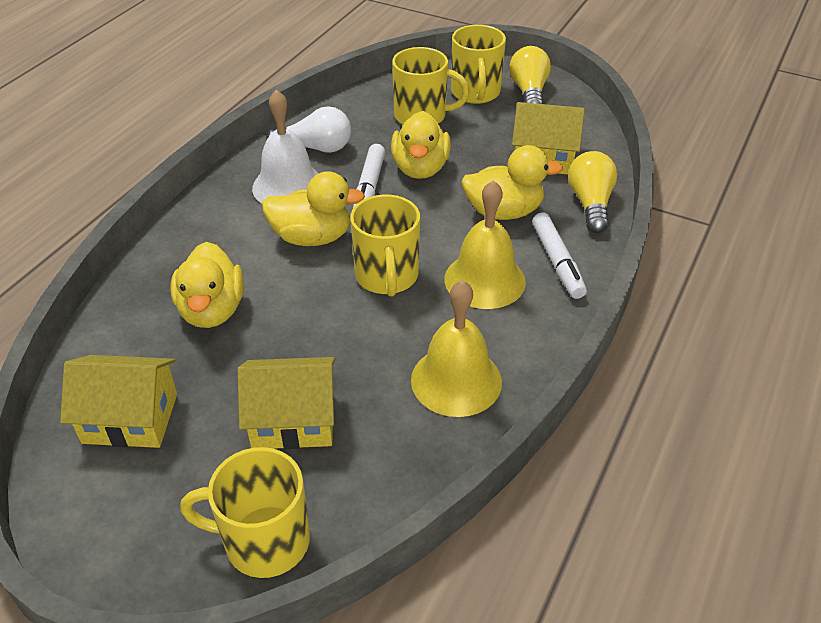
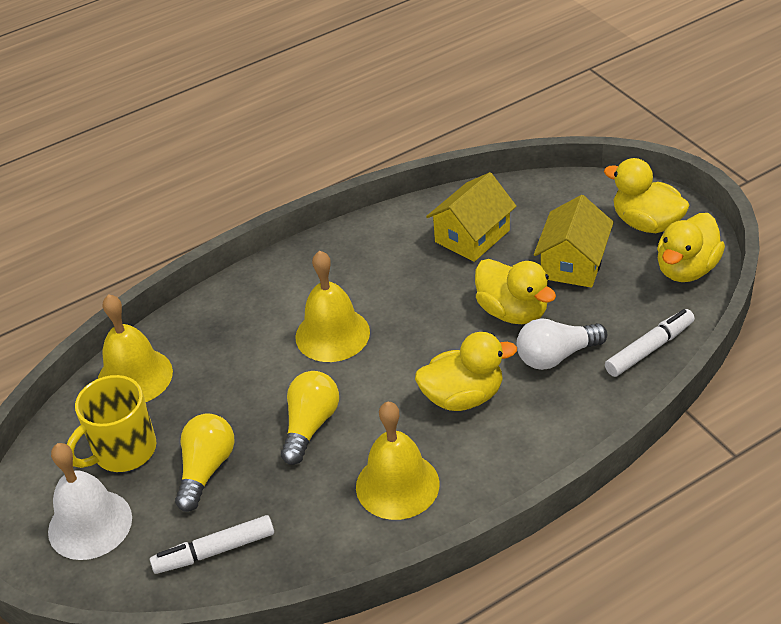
yellow bell: 2 -> 3
yellow house: 3 -> 2
yellow mug: 4 -> 1

